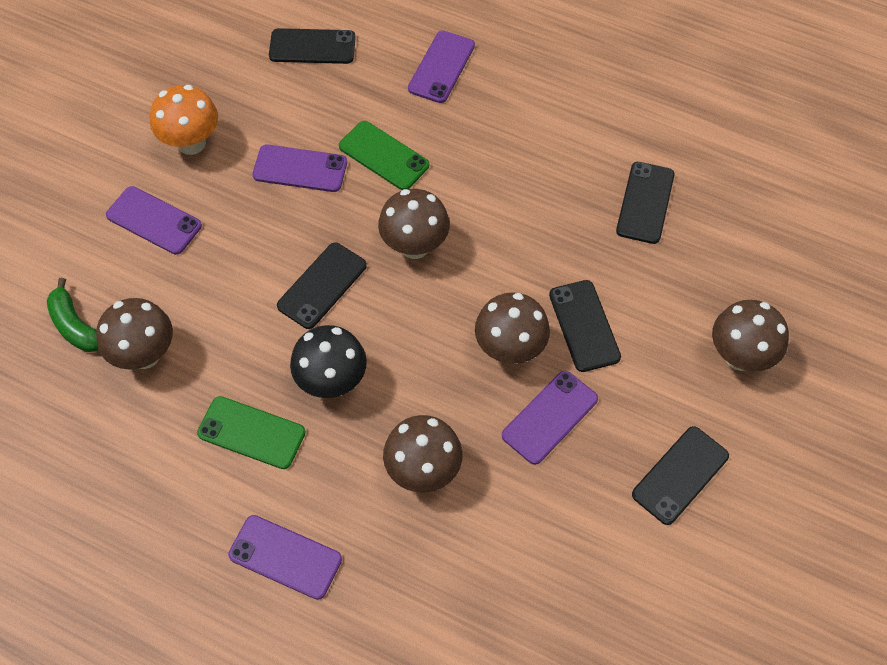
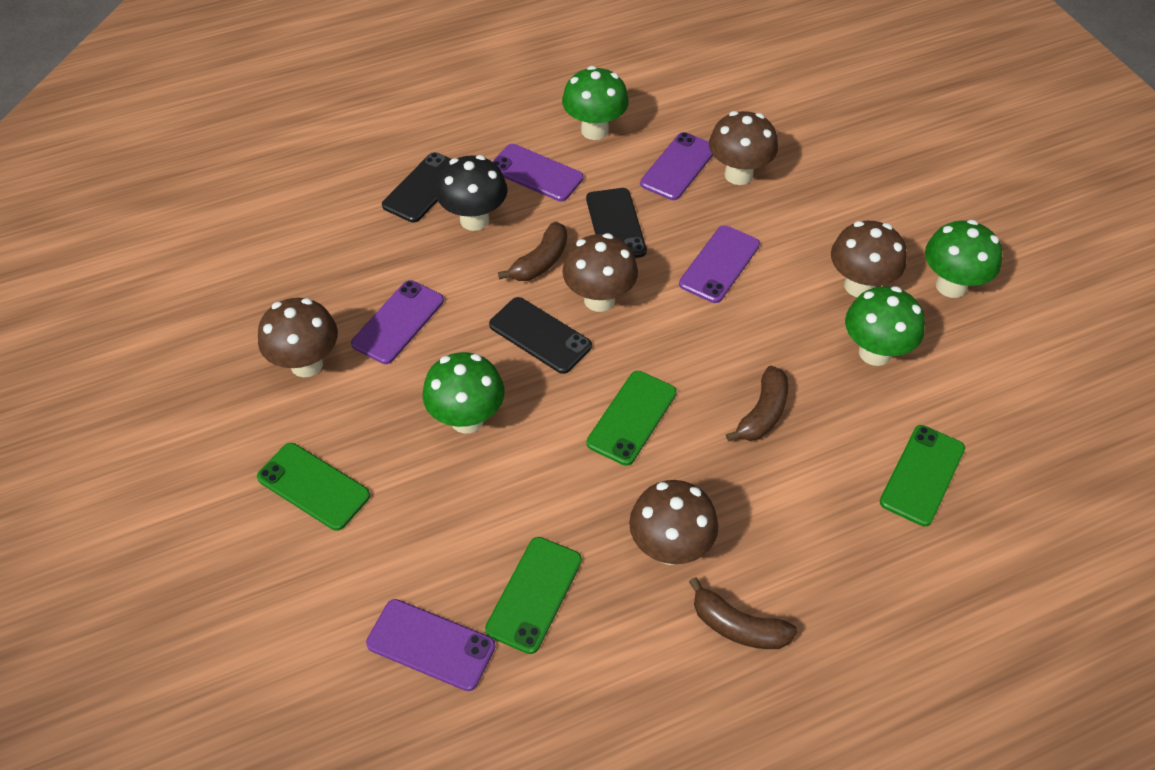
black phone: 5 -> 3
brown banana: 0 -> 3
green banana: 1 -> 0
green mushroom: 0 -> 4
green phone: 2 -> 4
orange mushroom: 1 -> 0

